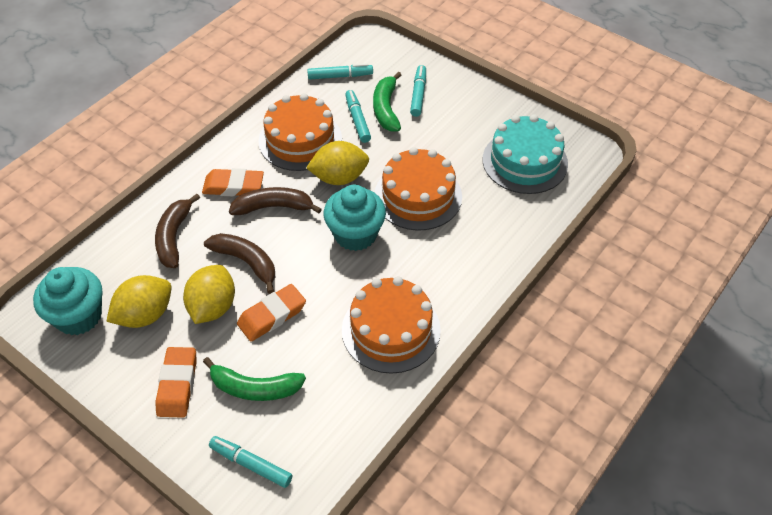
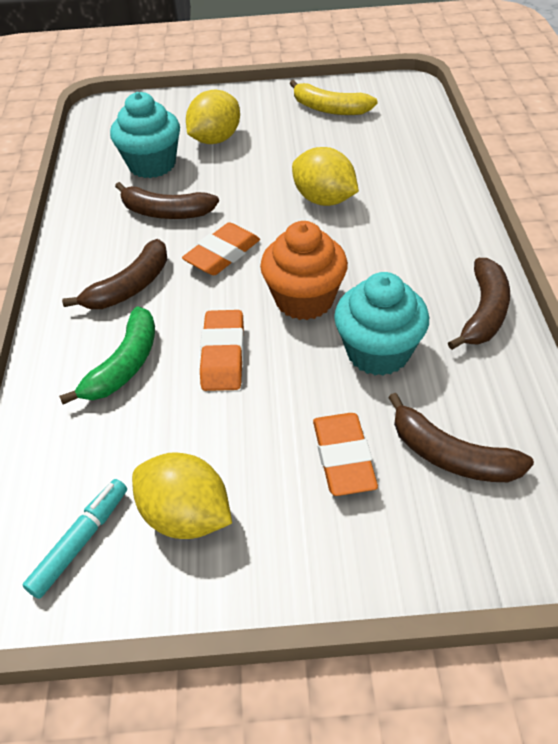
brown banana: 3 -> 4
green banana: 2 -> 1
orange cake: 3 -> 0
orange cupcake: 0 -> 1
turquoise cake: 1 -> 0
turquoise marker: 4 -> 1
yellow banana: 0 -> 1

